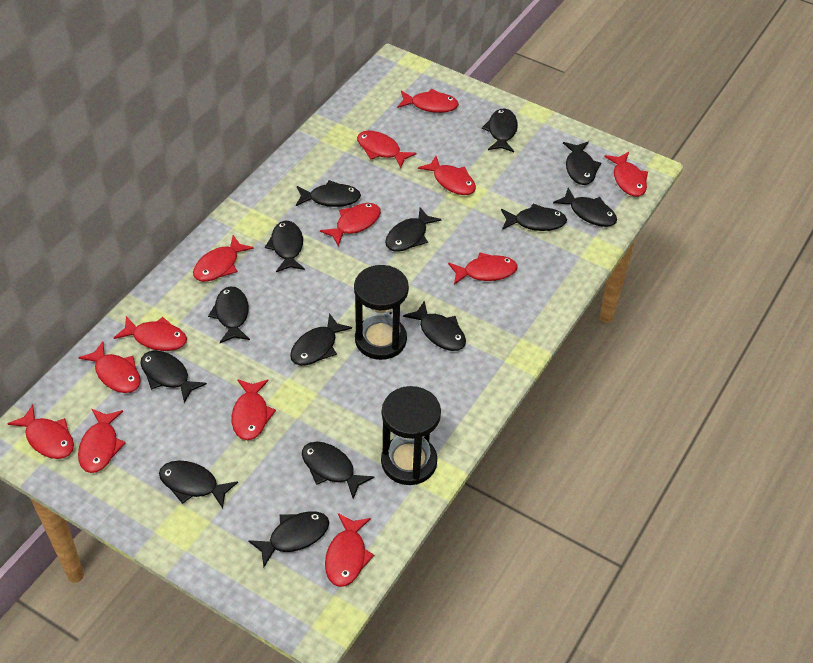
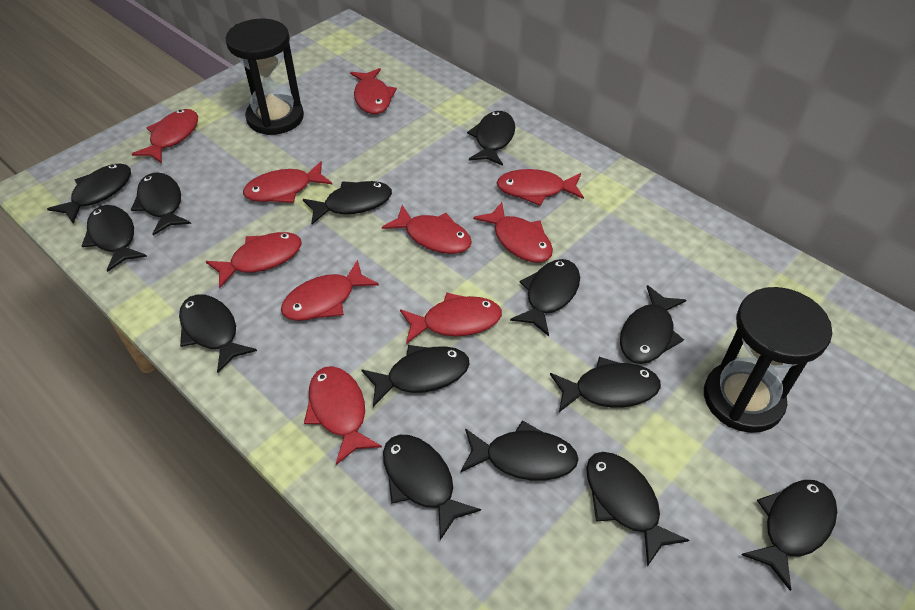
red fish: 13 -> 10

